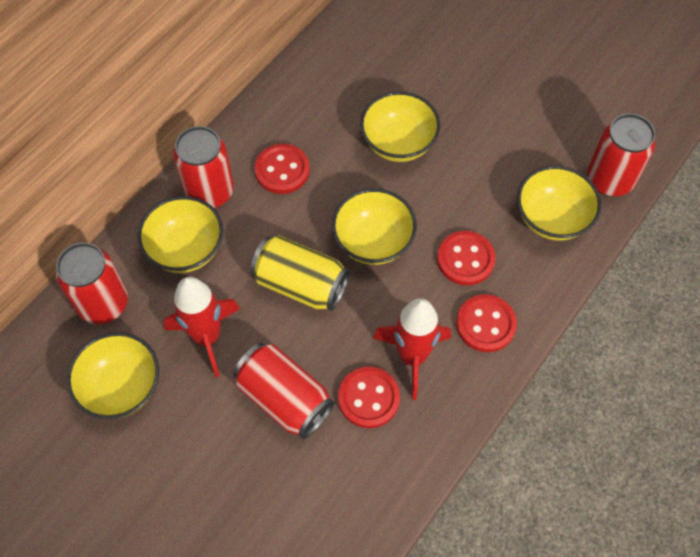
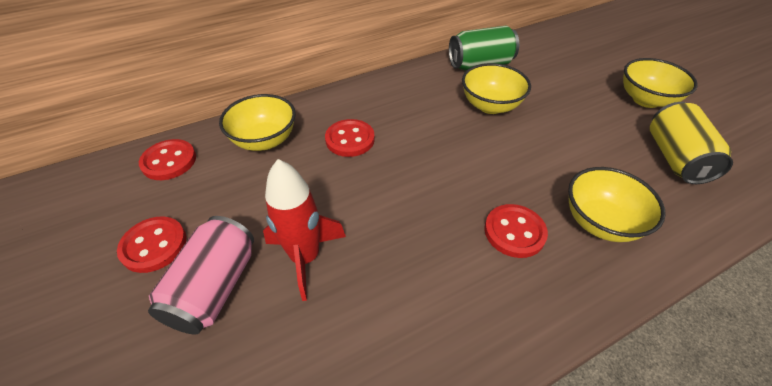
green can: 0 -> 1
pink can: 0 -> 1
red can: 4 -> 0
red rocket: 2 -> 1
yellow bowl: 5 -> 4

